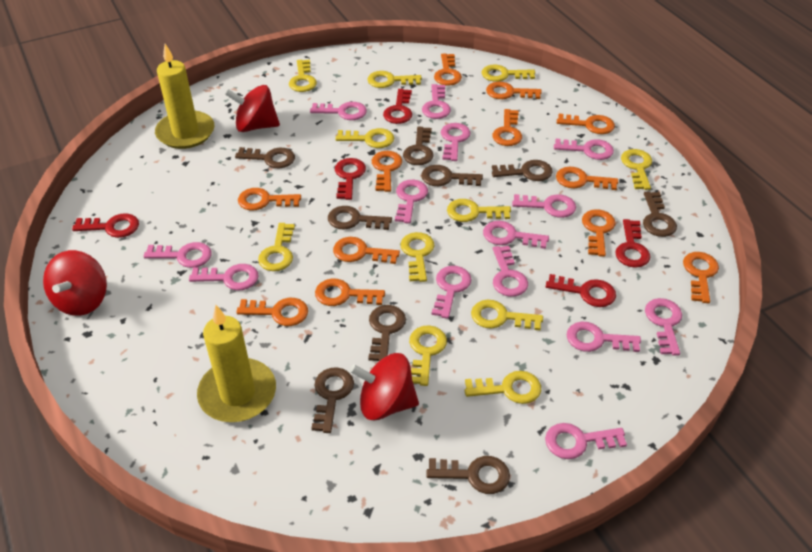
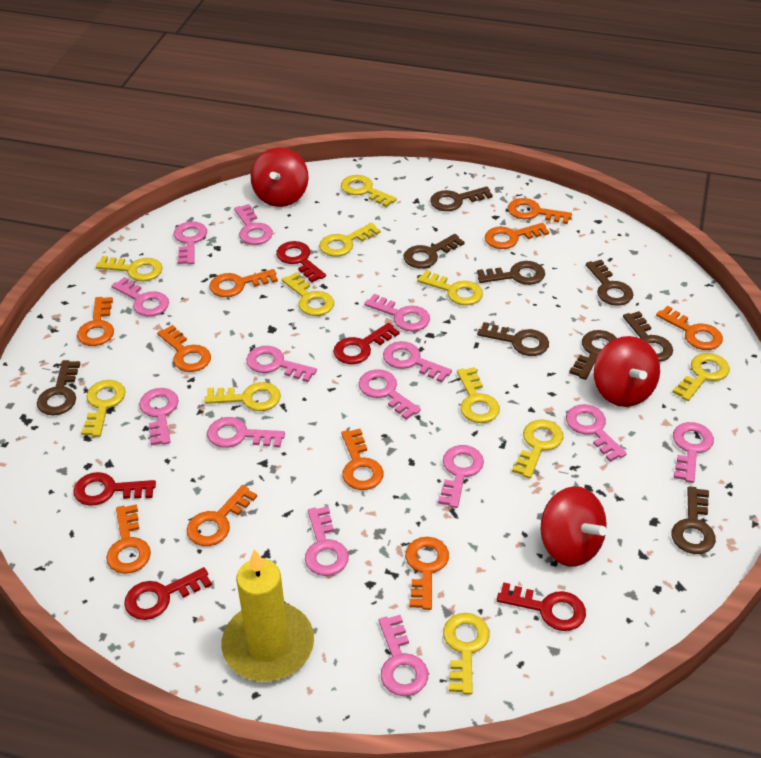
orange key: 12 -> 10
yellow candle: 2 -> 1

